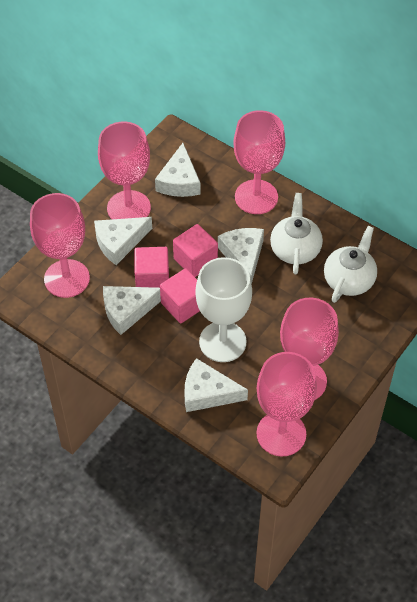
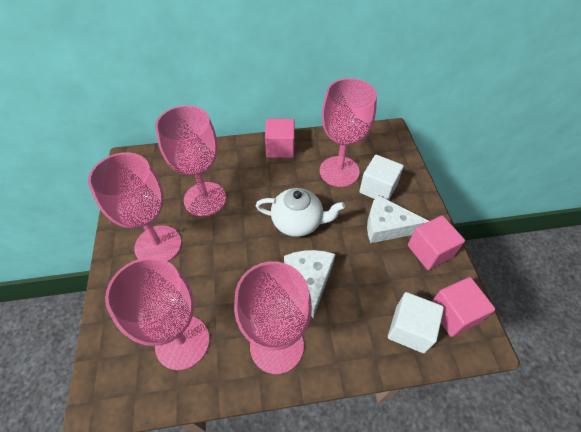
white cheese: 5 -> 2
white cube: 0 -> 2
white goblet: 1 -> 0
white teapot: 2 -> 1

